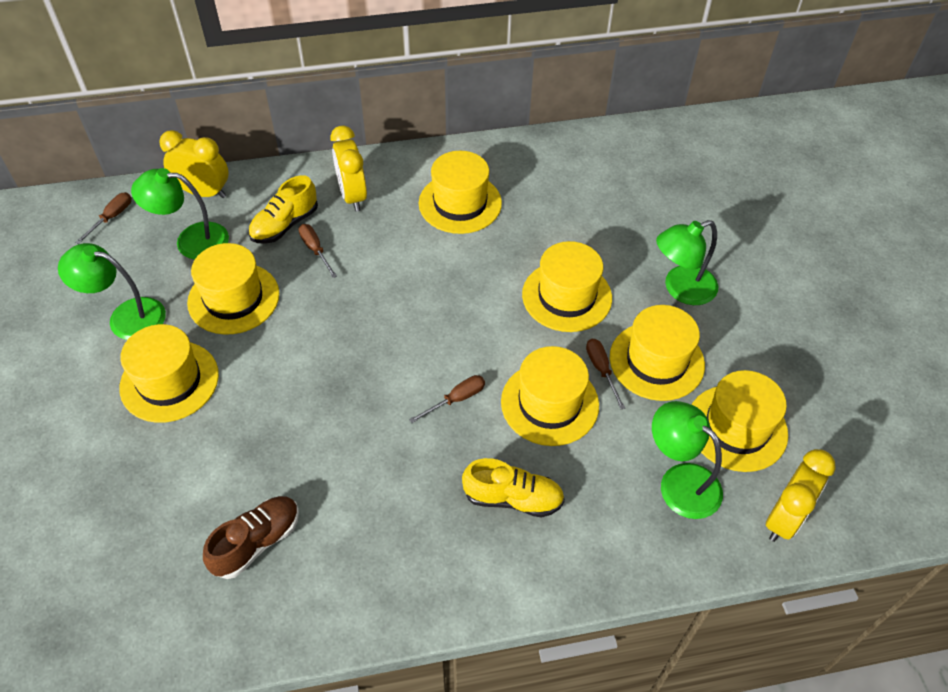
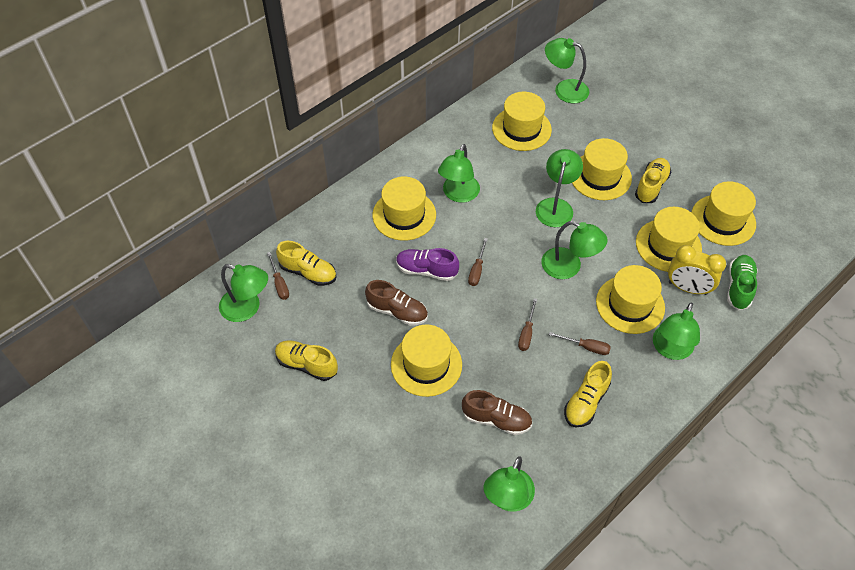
brown shoe: 1 -> 2
green lamp: 4 -> 7
green shoe: 0 -> 1
purple shoe: 0 -> 1
yellow clock: 3 -> 1
yellow shoe: 2 -> 4

